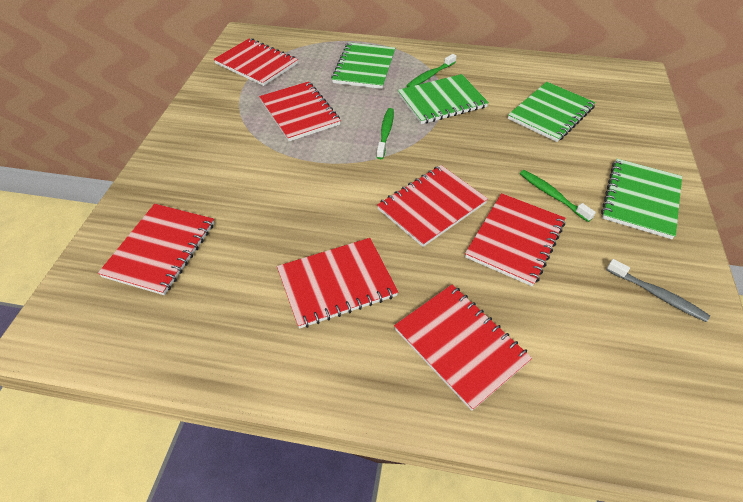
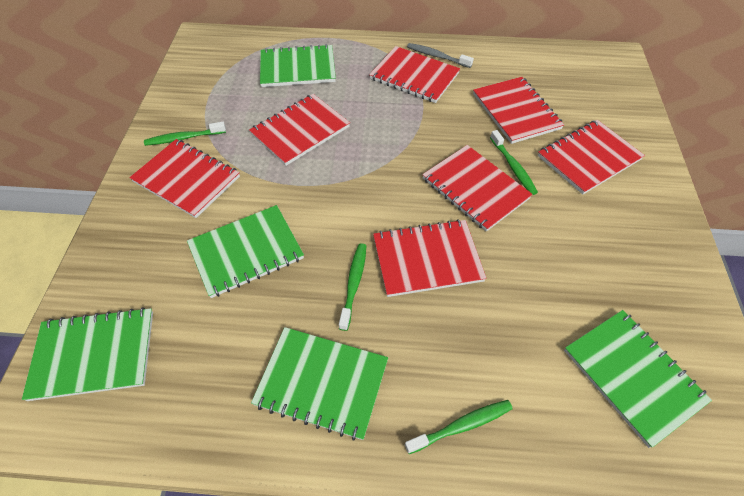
green notebook: 4 -> 5
green toothbrush: 3 -> 4

